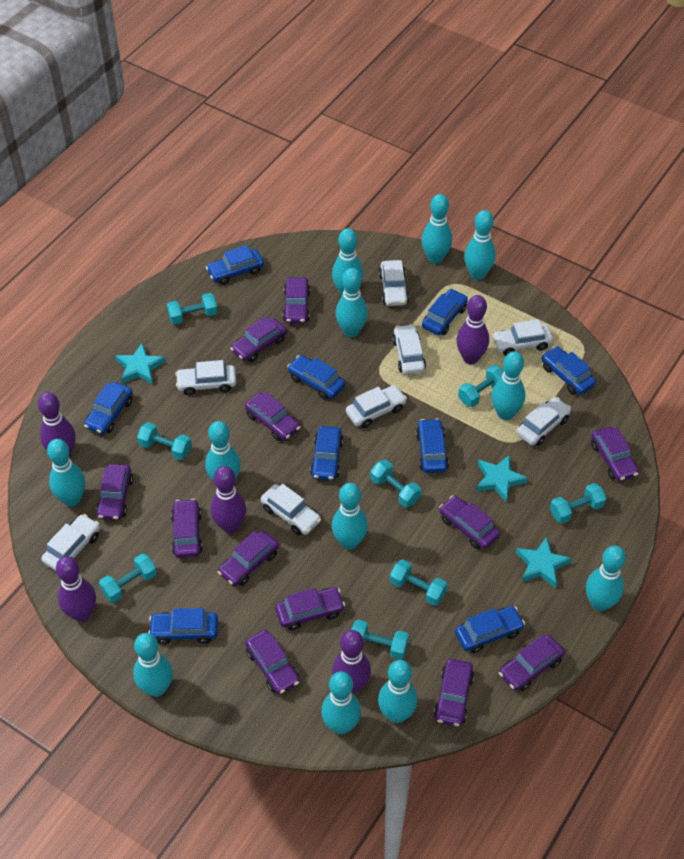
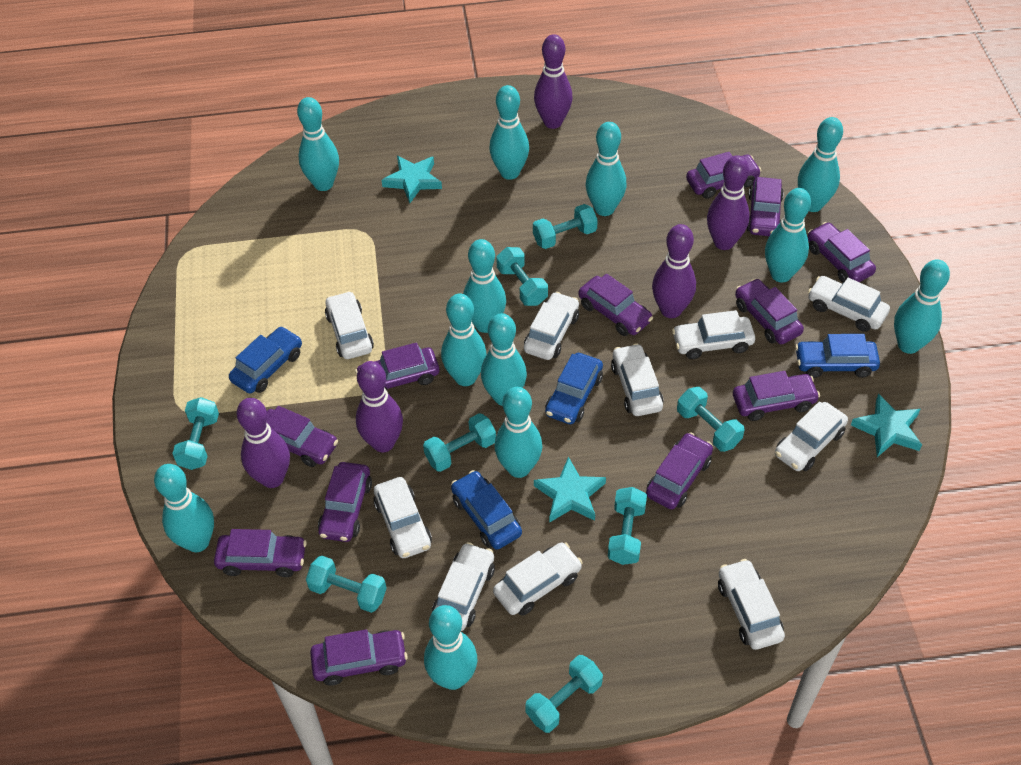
blue car: 9 -> 4
white car: 8 -> 10

